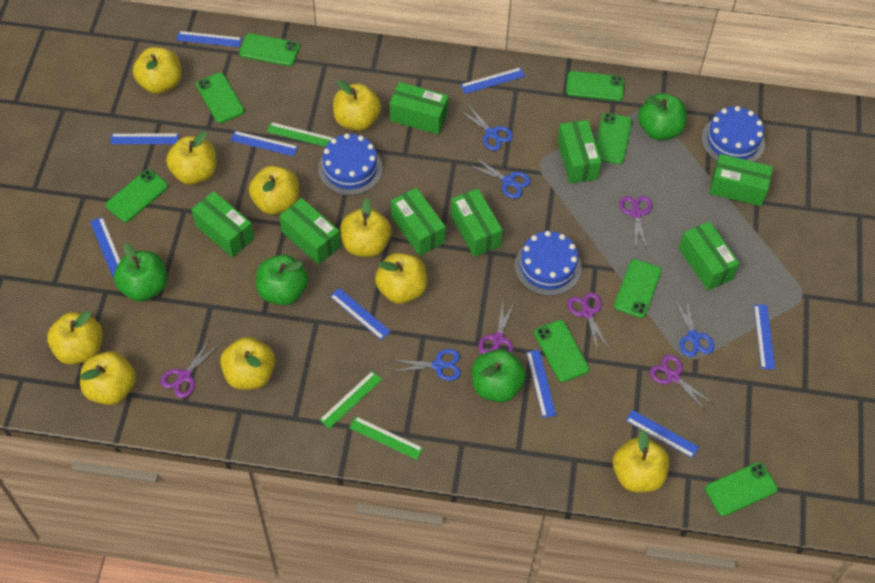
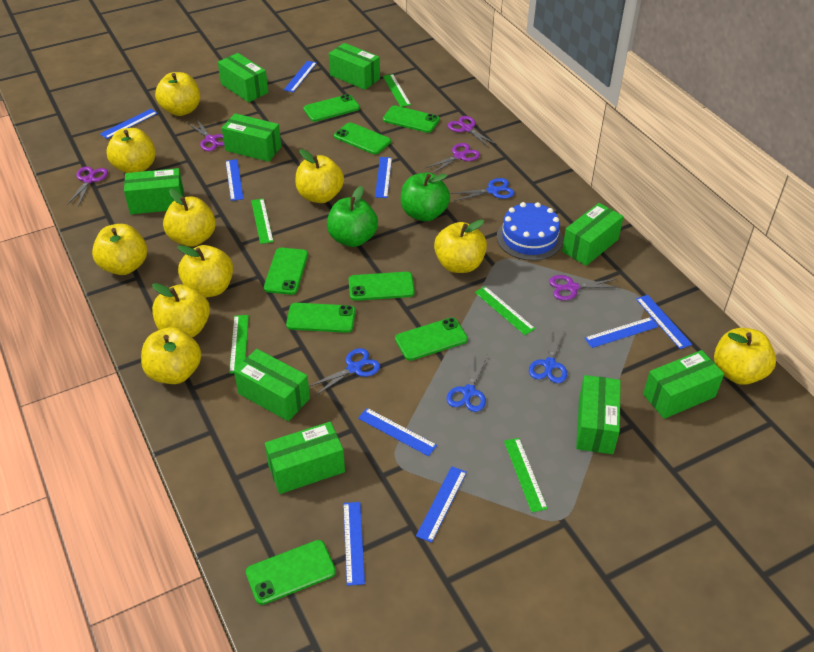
blue cake: 3 -> 1
green apple: 4 -> 2
green box: 8 -> 9
green ruler: 3 -> 5

